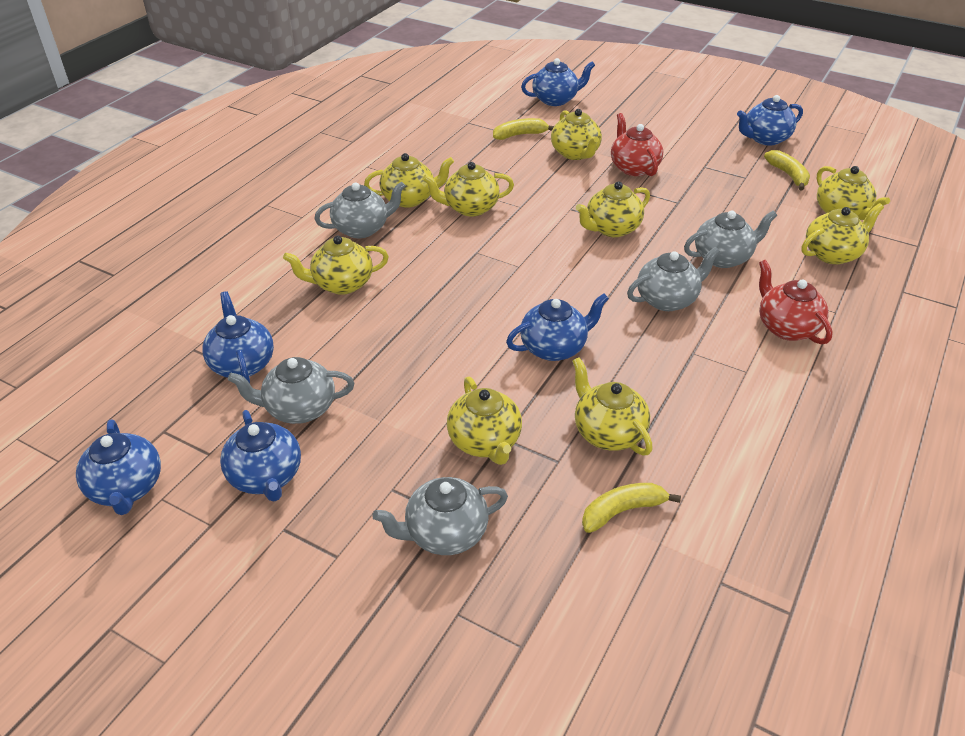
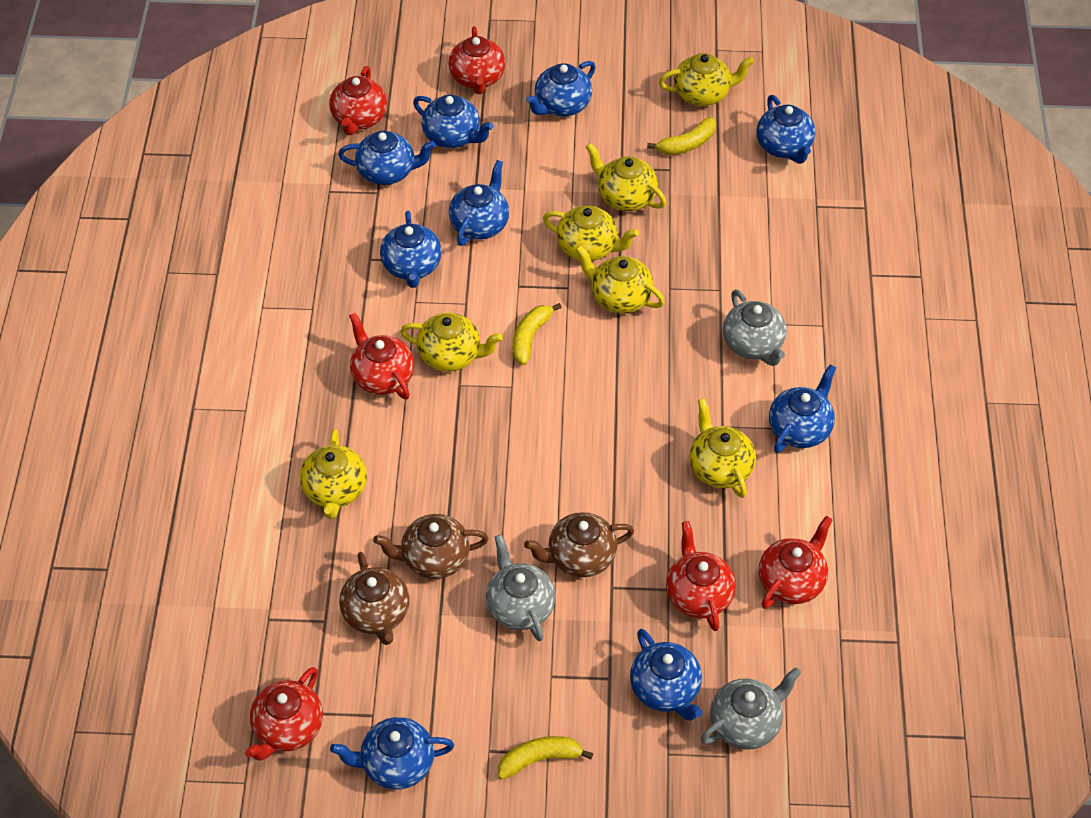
blue teapot: 6 -> 9
brown teapot: 0 -> 3
grey teapot: 5 -> 3
red teapot: 2 -> 6
yellow teapot: 9 -> 7

